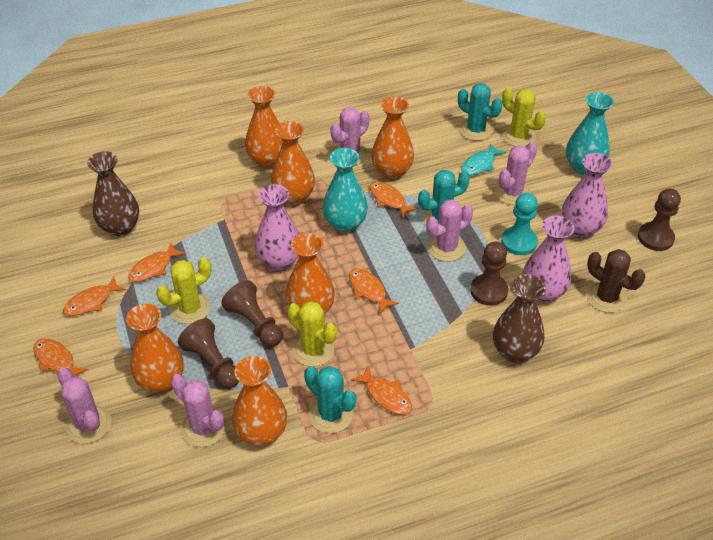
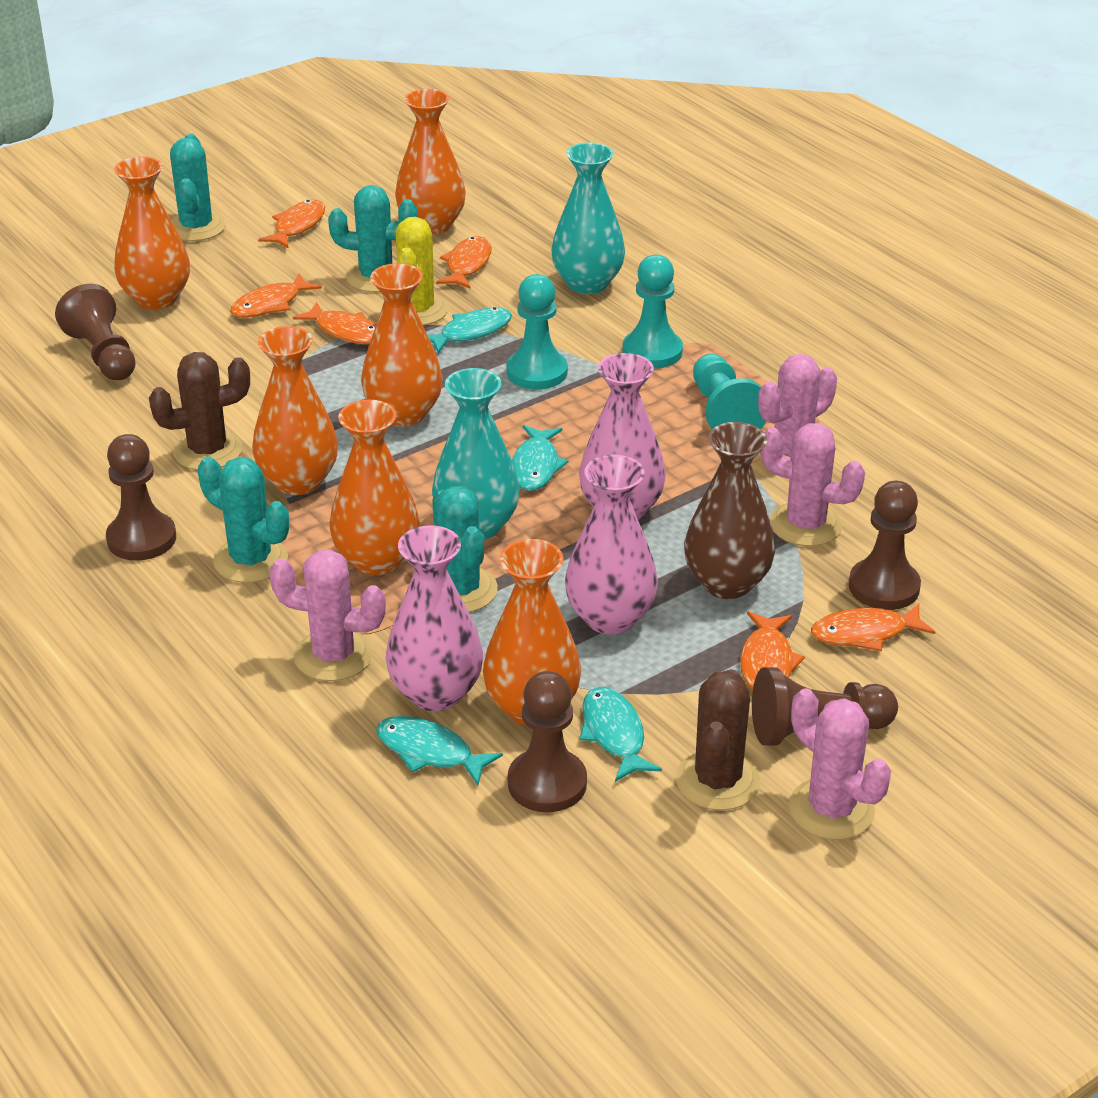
brown cactus: 1 -> 2
brown pawn: 4 -> 5
brown vase: 2 -> 1
pink cactus: 5 -> 4
turquoise cactus: 3 -> 4
turquoise fish: 1 -> 4
turquoise pawn: 1 -> 3
yellow cactus: 3 -> 1

